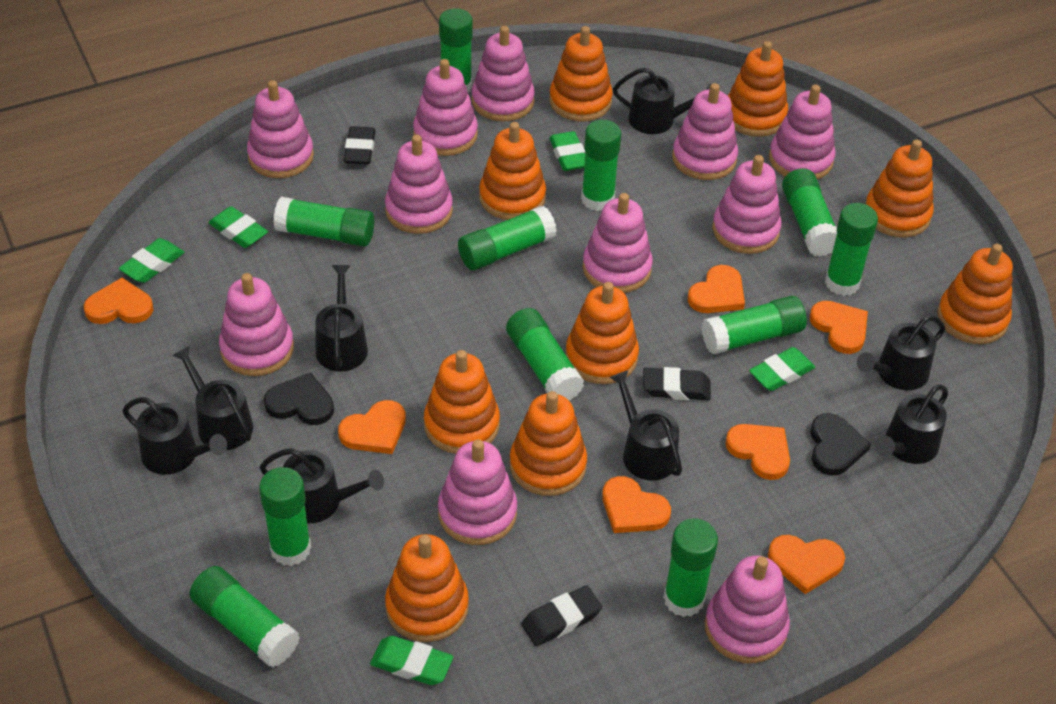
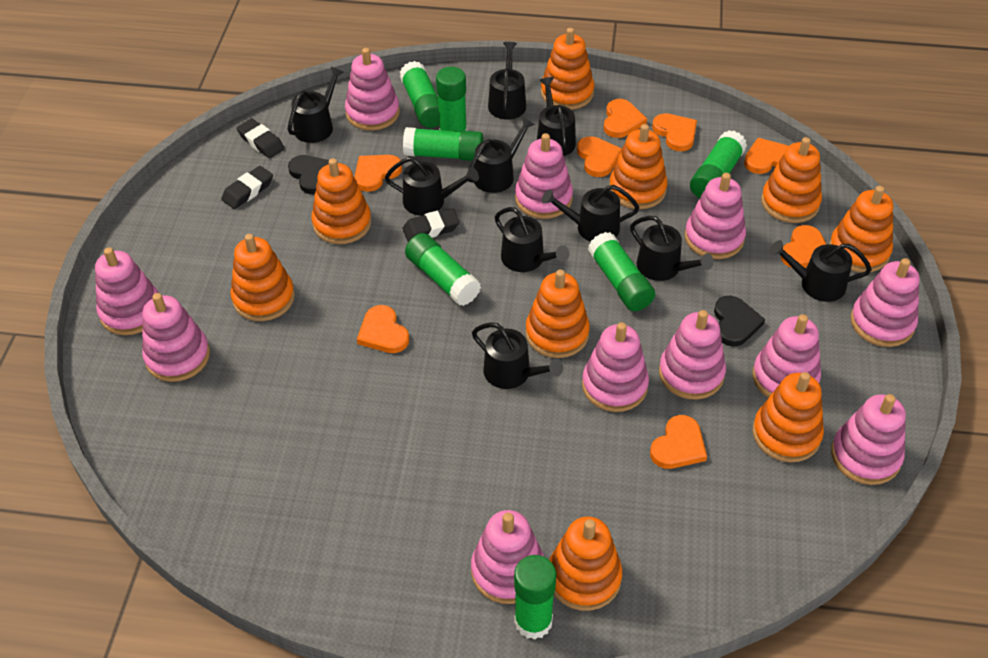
black watering can: 8 -> 10
green eraser: 5 -> 0
green glue stick: 11 -> 7
orange heart: 7 -> 8

